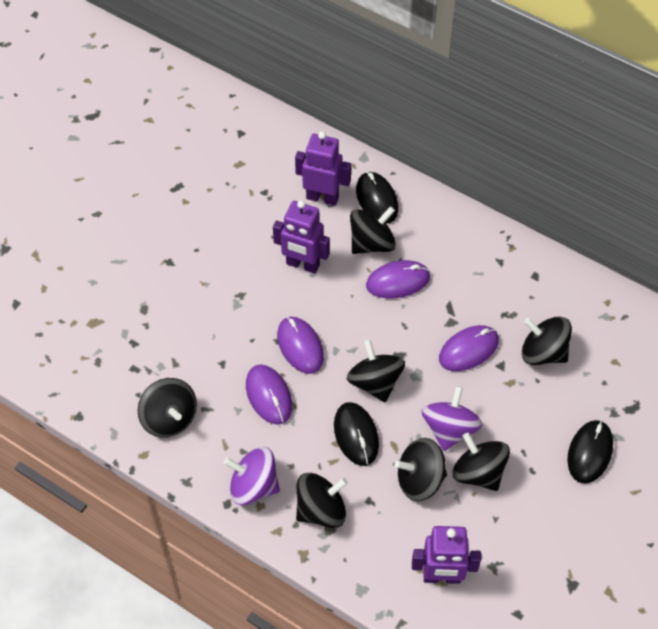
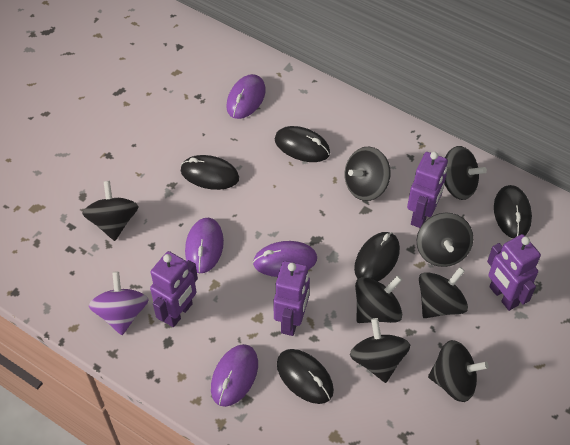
black mouse: 3 -> 5
black spinning top: 7 -> 8
purple robot: 3 -> 4
purple spinning top: 2 -> 1

